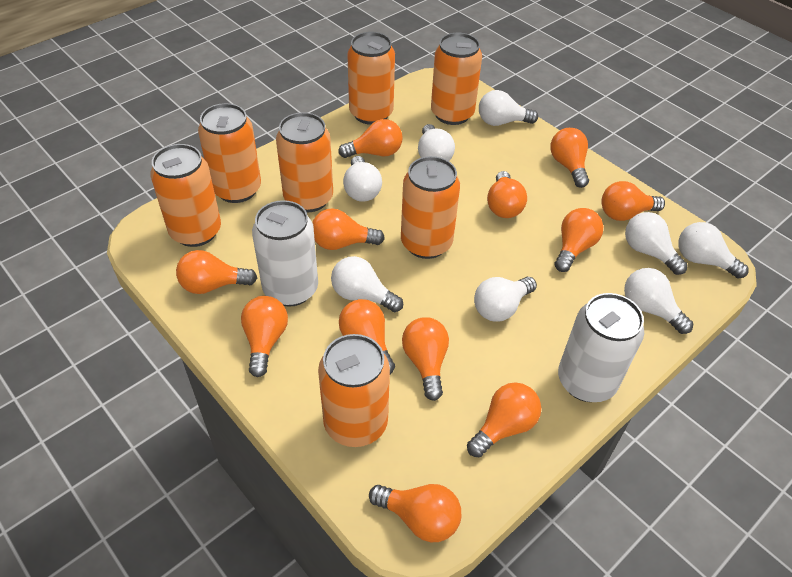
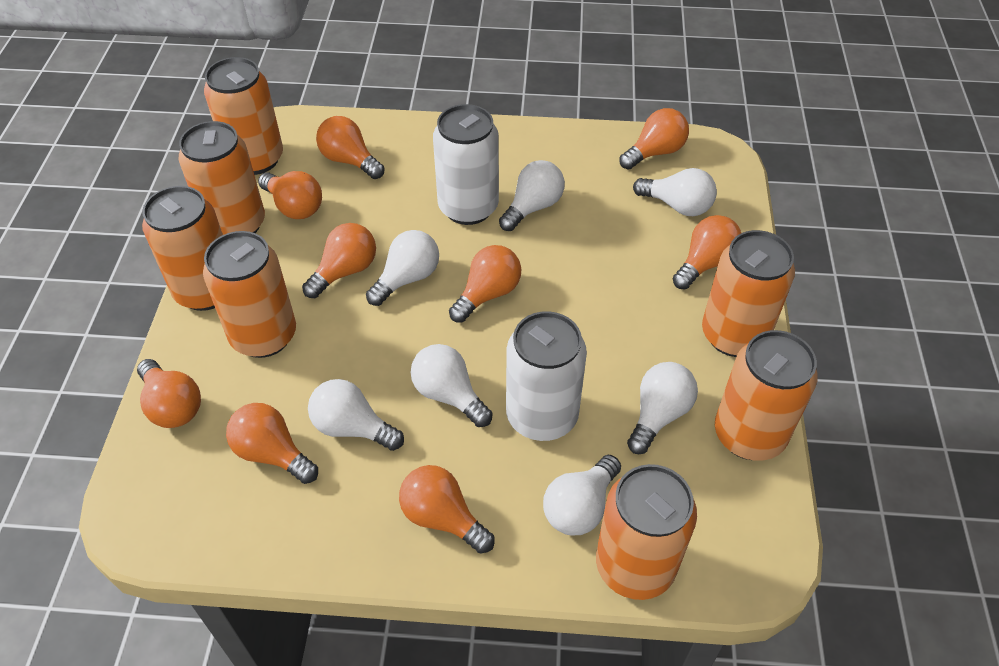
orange light bulb: 12 -> 9
white light bulb: 8 -> 7

